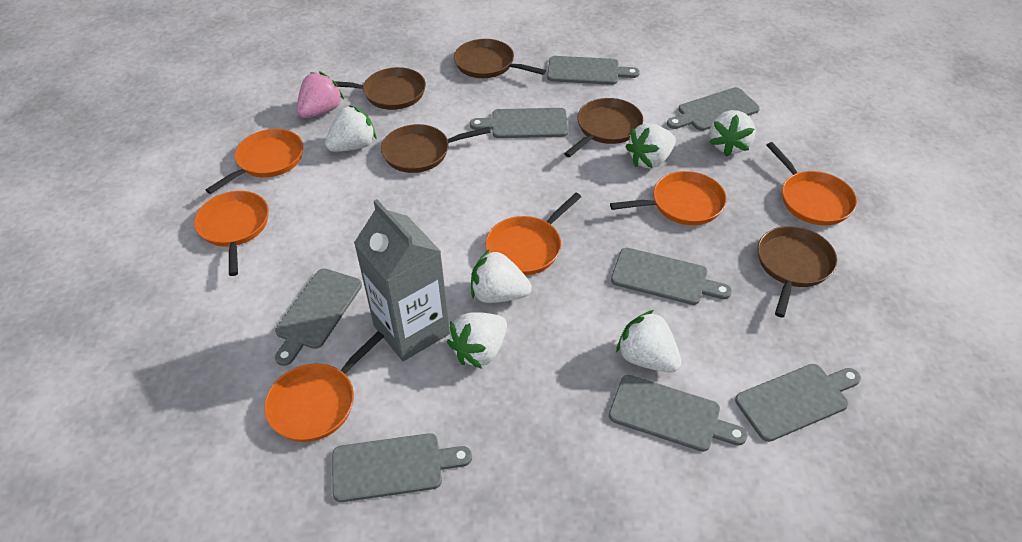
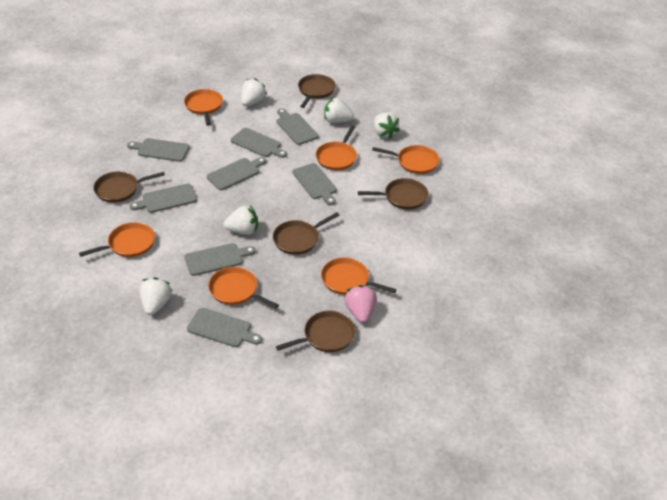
grey carton: 1 -> 0
white strawberry: 6 -> 5

